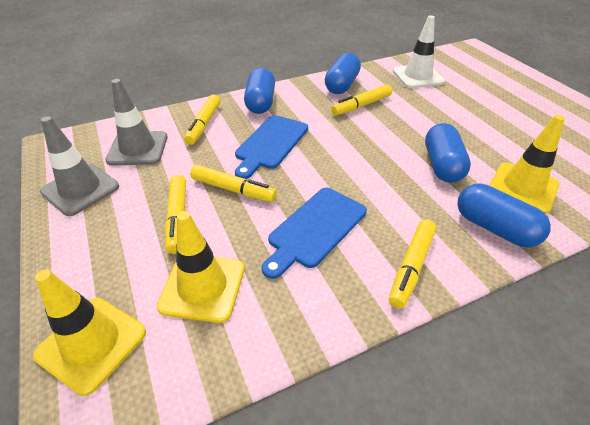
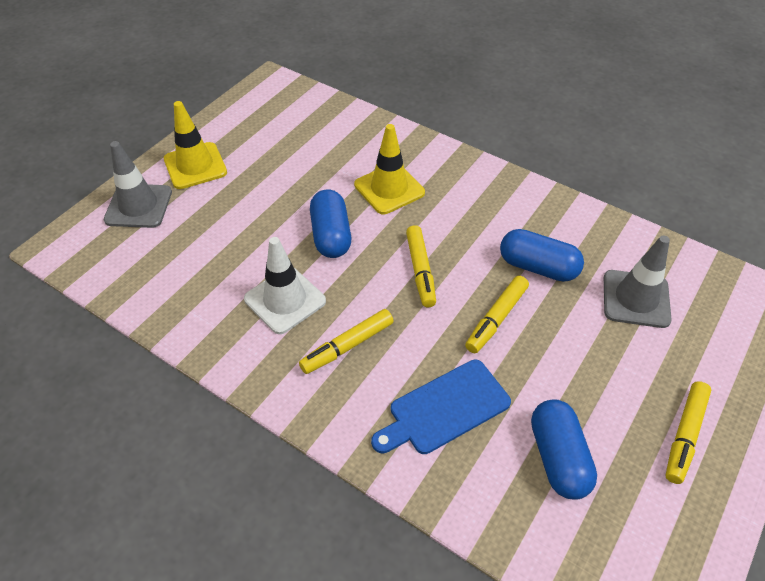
blue capsule: 4 -> 3
blue cutting board: 2 -> 1
yellow marker: 5 -> 4
yellow traffic cone: 3 -> 2

